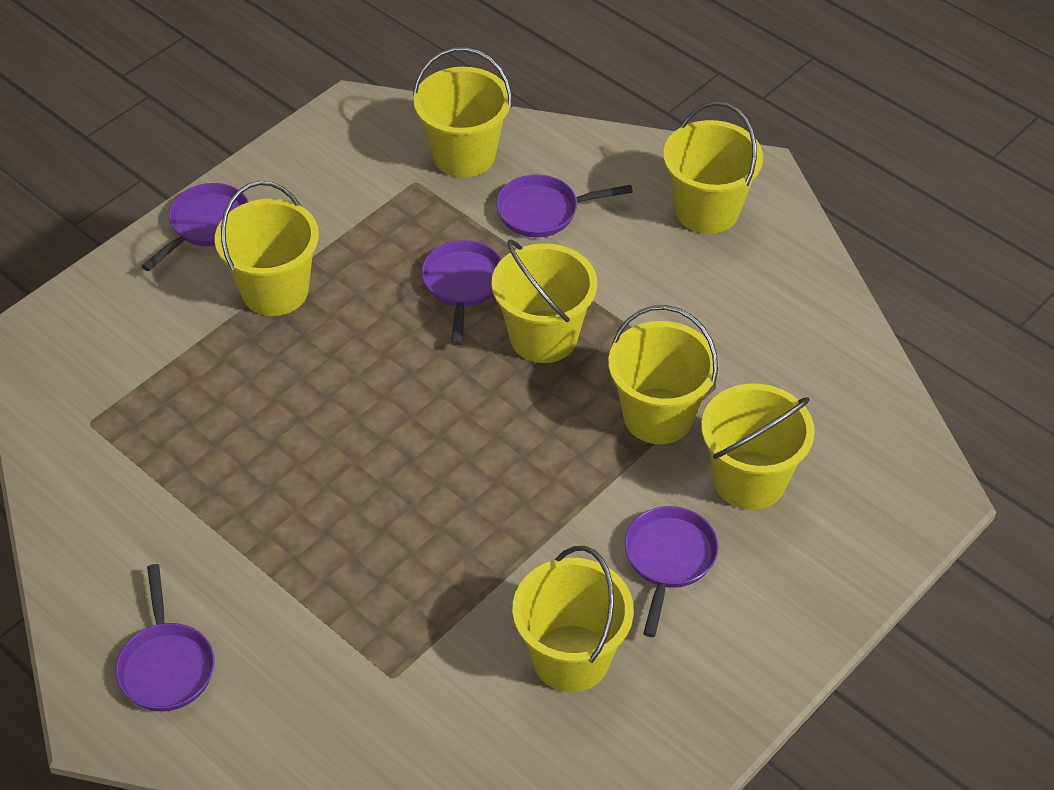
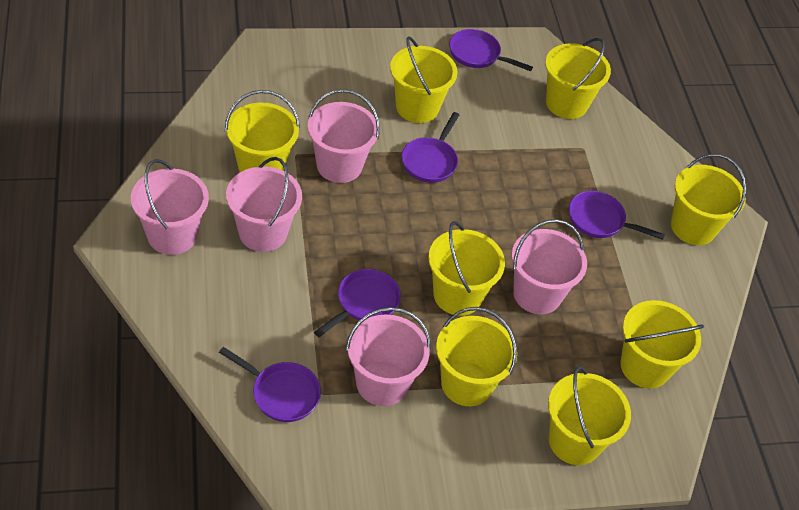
pink bucket: 0 -> 5
yellow bucket: 7 -> 8

